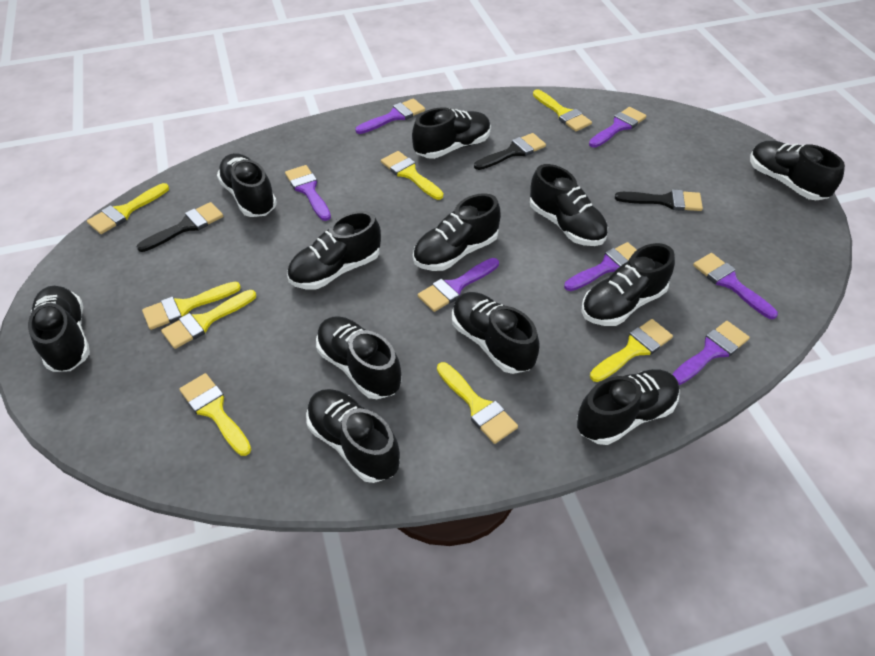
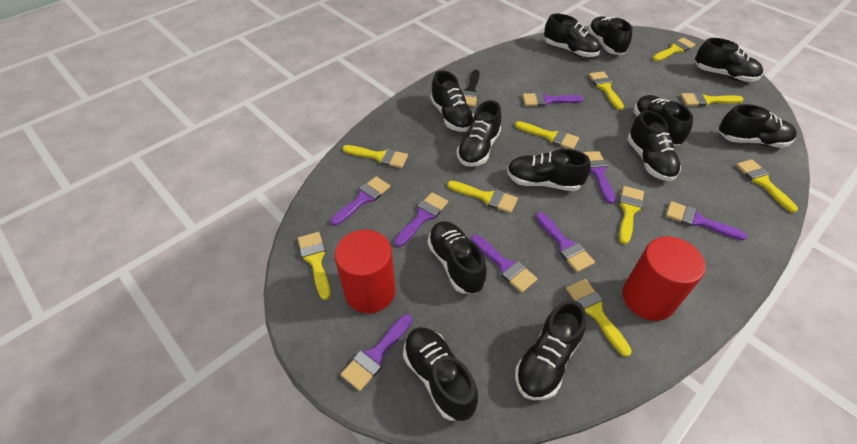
black brush: 3 -> 1
purple brush: 7 -> 8
red cylinder: 0 -> 2
yellow brush: 8 -> 10

